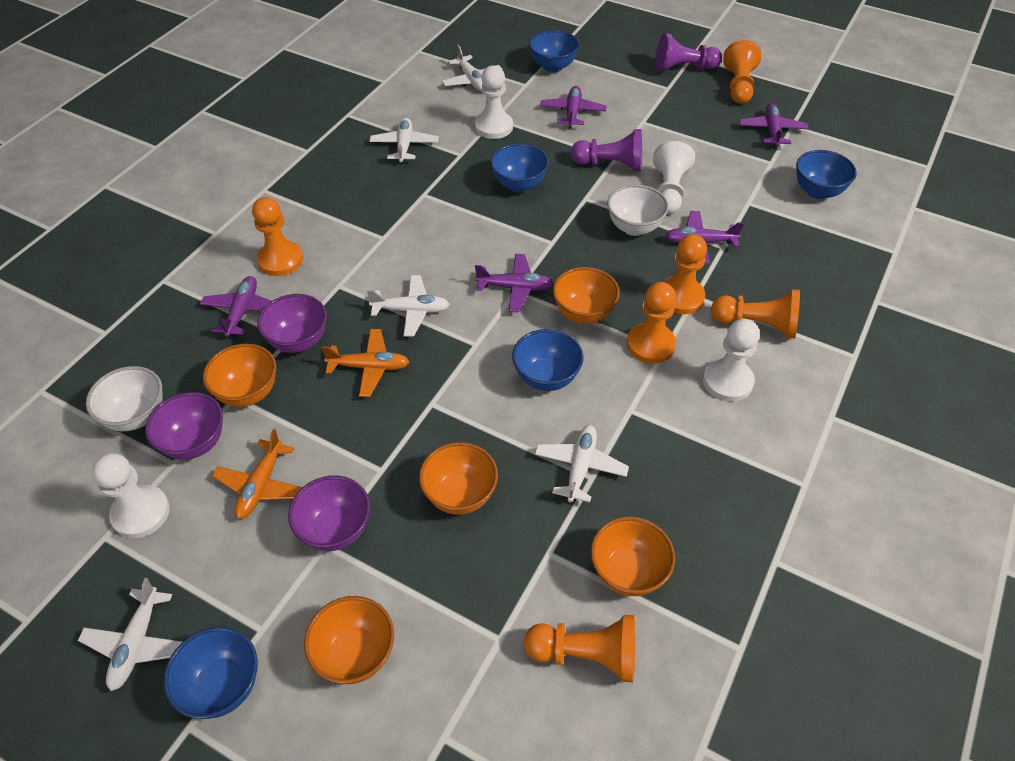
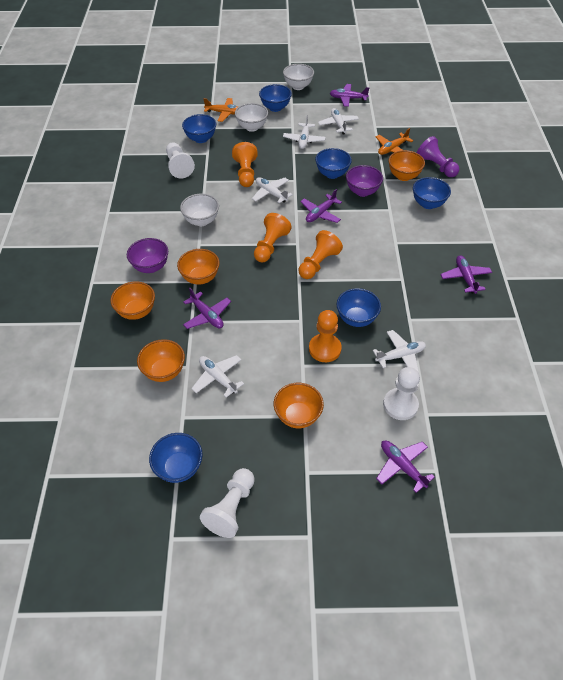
blue bowl: 5 -> 6
orange pawn: 6 -> 4
purple bowl: 3 -> 2
purple pawn: 2 -> 1
white bowl: 2 -> 3
white pawn: 4 -> 3

